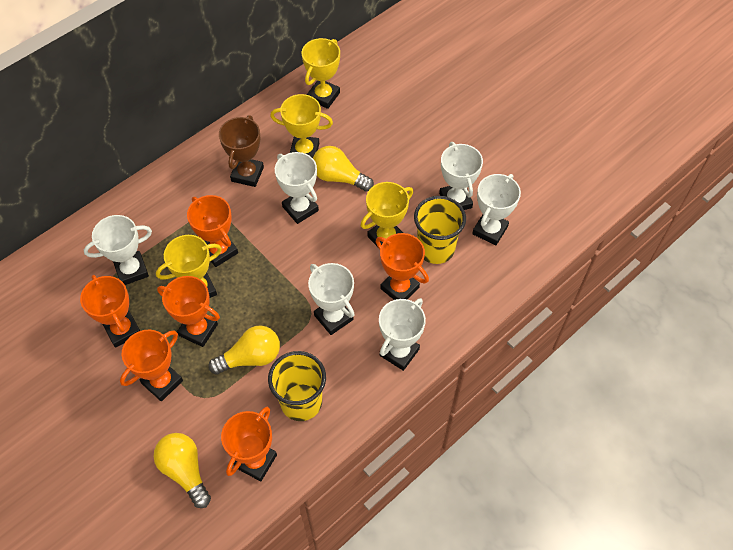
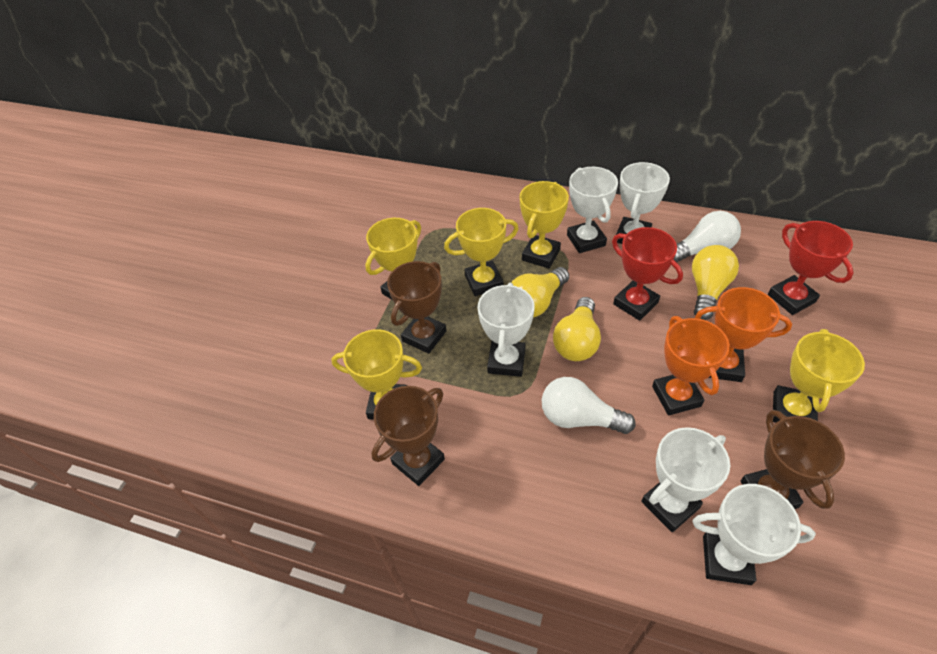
brown trophy: 1 -> 3
orange trophy: 6 -> 2
red trophy: 0 -> 2
white light bulb: 0 -> 2
white trophy: 6 -> 5
yellow cup: 2 -> 0
yellow trophy: 4 -> 5

